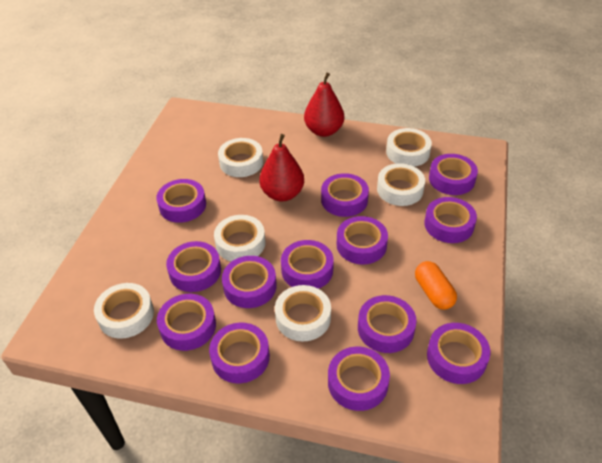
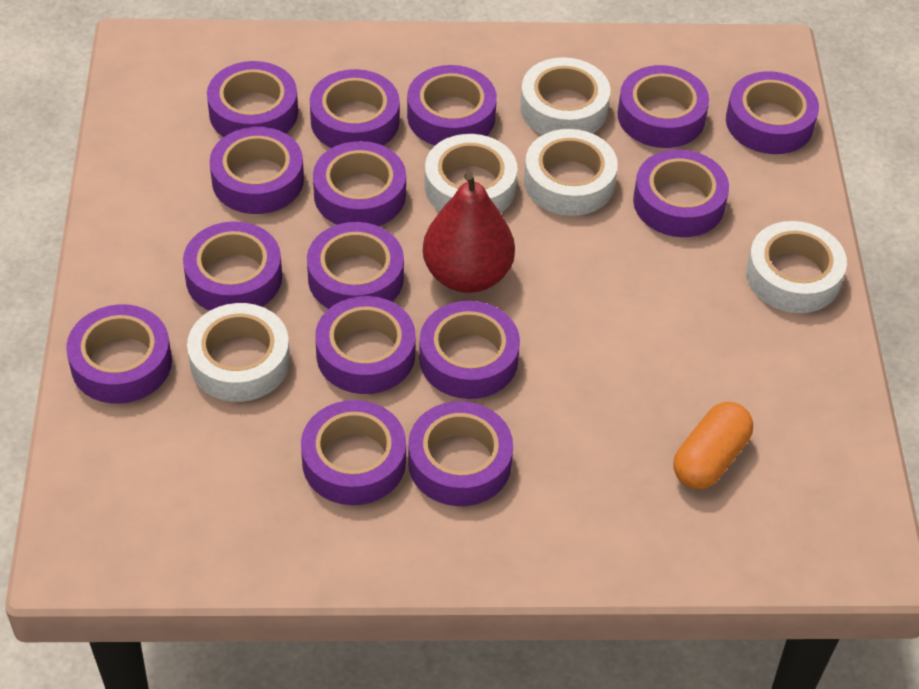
purple tape: 13 -> 15
red pear: 2 -> 1
white tape: 6 -> 5

